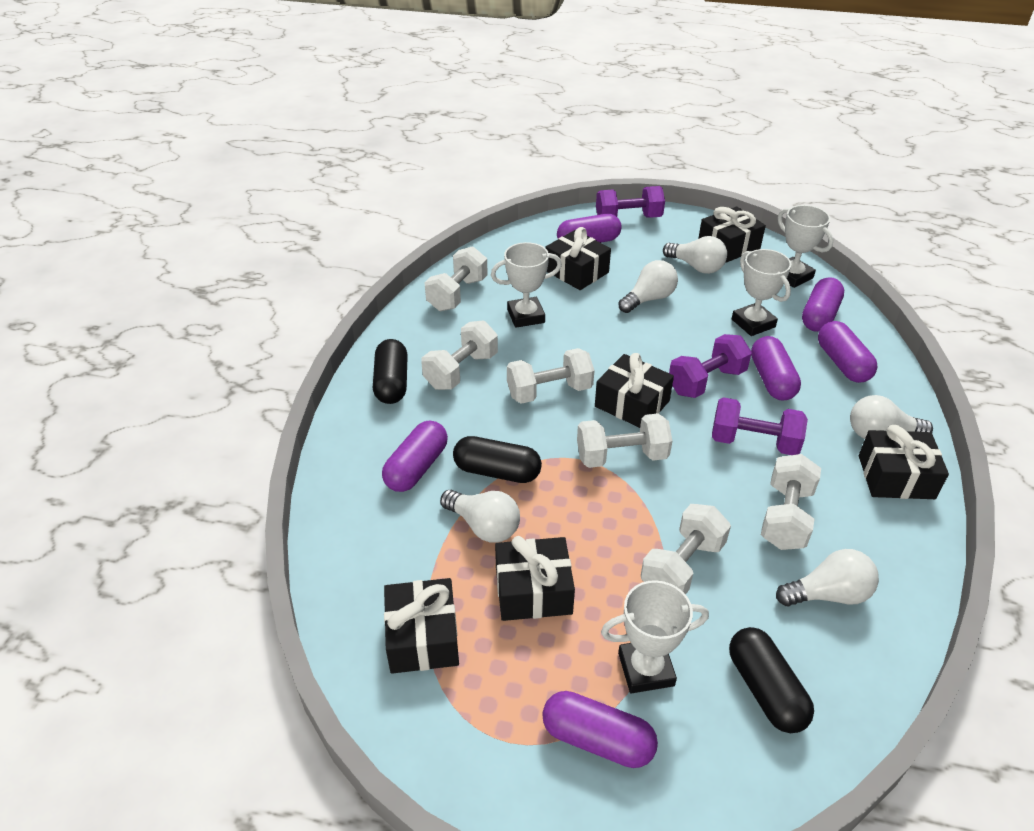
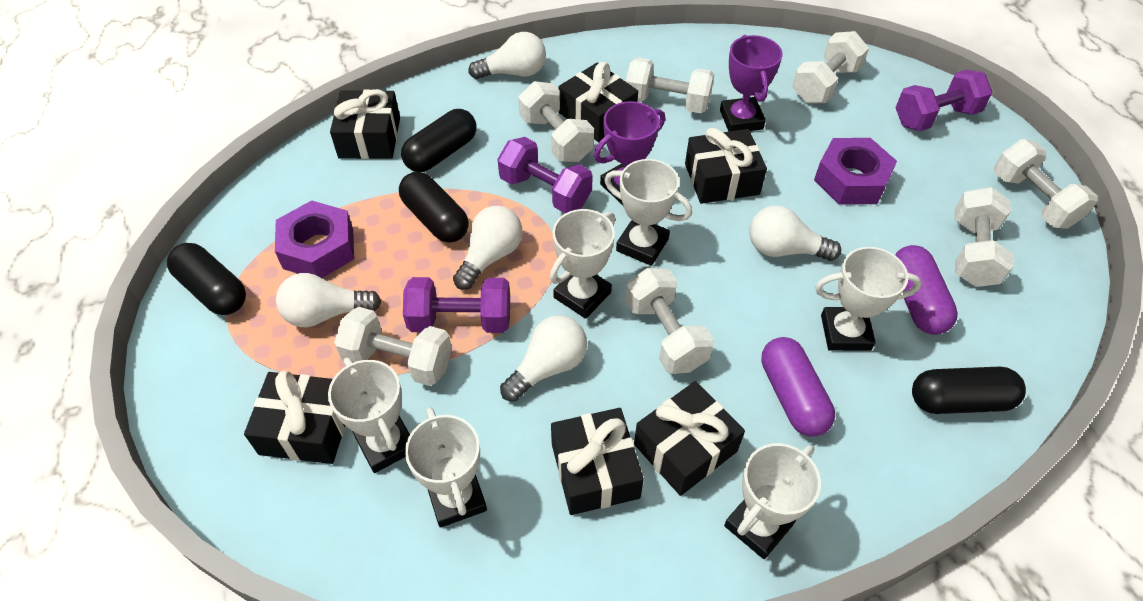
black capsule: 3 -> 4
purple capsule: 6 -> 2
purple nut: 0 -> 2
purple trophy: 0 -> 2
white dumbbell: 6 -> 7
white trophy: 4 -> 6

